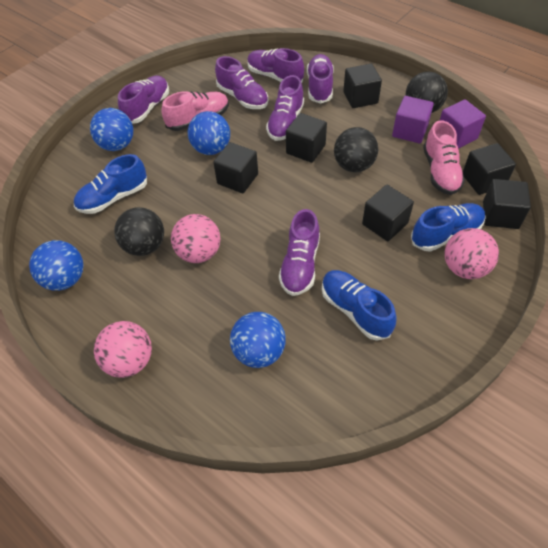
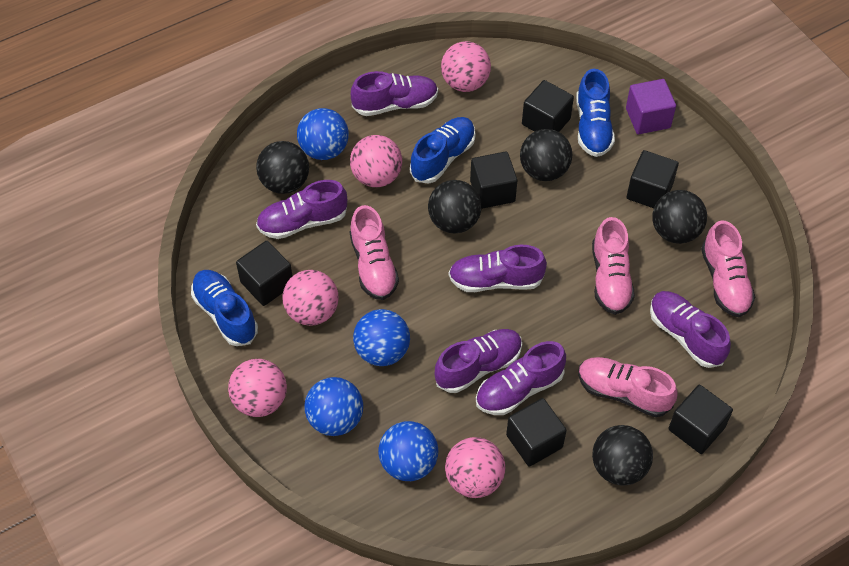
black ball: 3 -> 5
pink ball: 3 -> 5
pink shoe: 2 -> 4
purple cube: 2 -> 1

